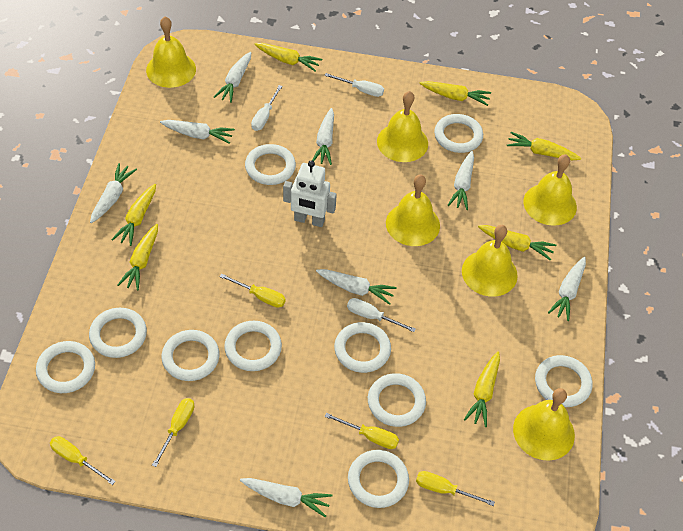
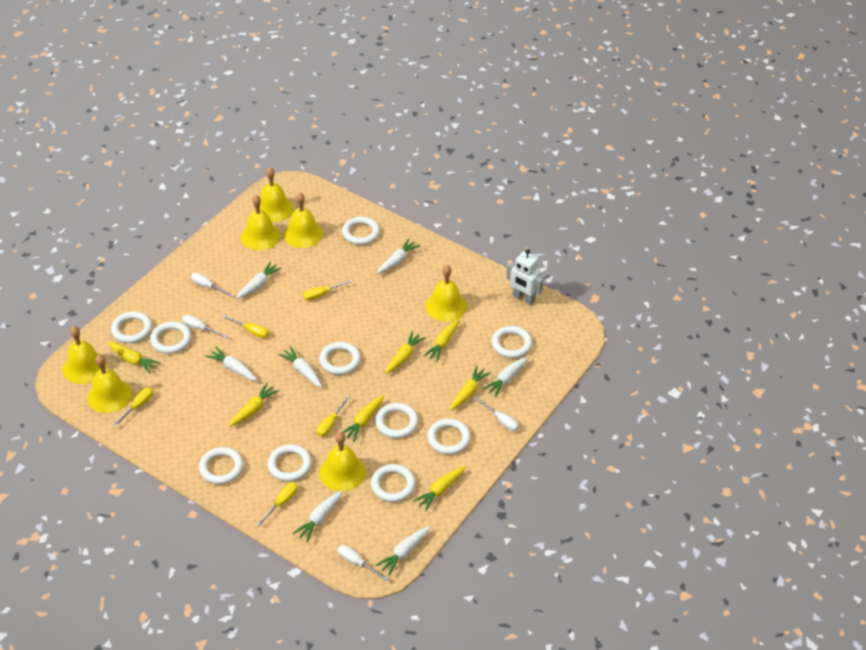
white carrot: 8 -> 7
white screwdriver: 3 -> 4
yellow bell: 6 -> 7

